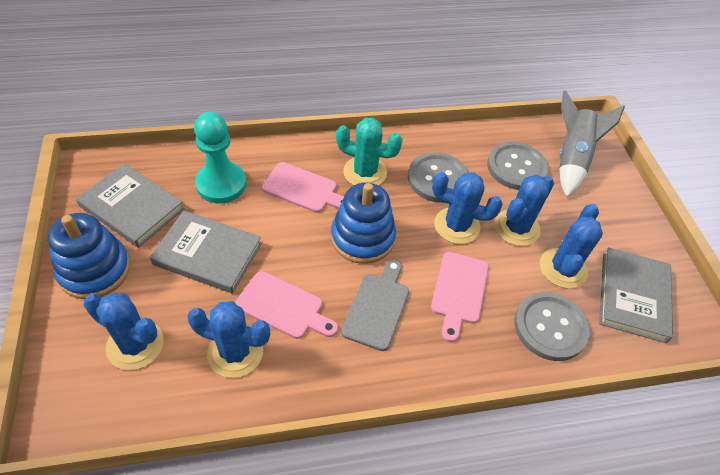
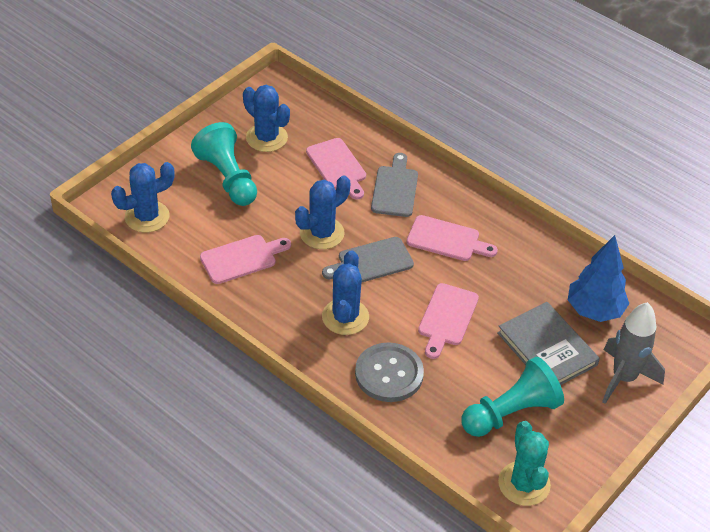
blue cactus: 5 -> 4
blue stacking toy: 2 -> 0
blue tree: 0 -> 1
grey book: 3 -> 1
grey button: 3 -> 1
grey cutting board: 1 -> 2
pink cutting board: 3 -> 4
turquoise pawn: 1 -> 2

